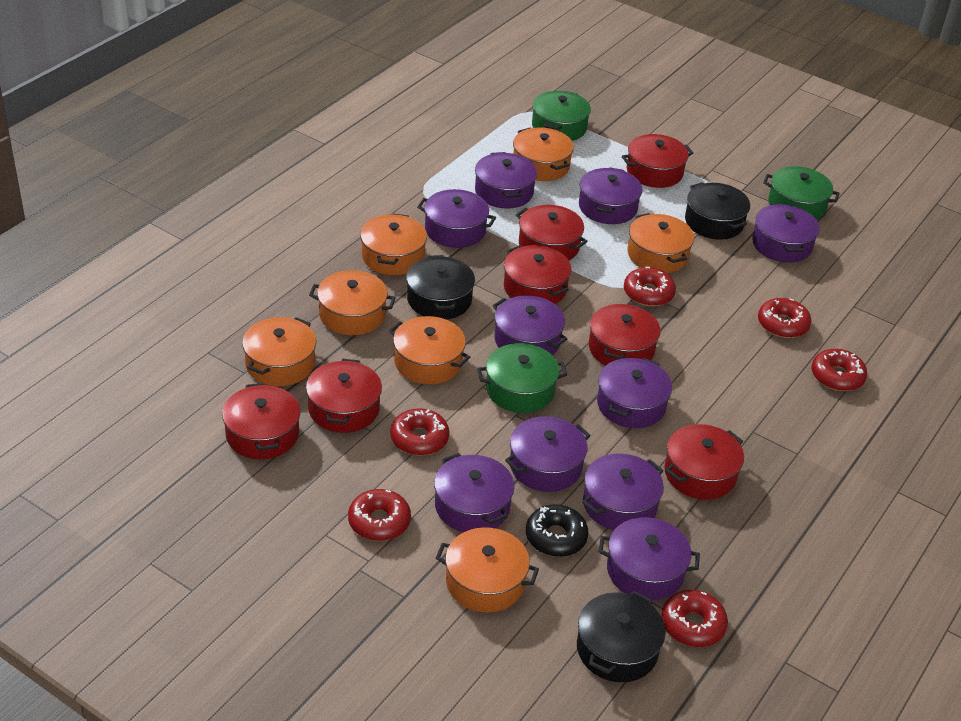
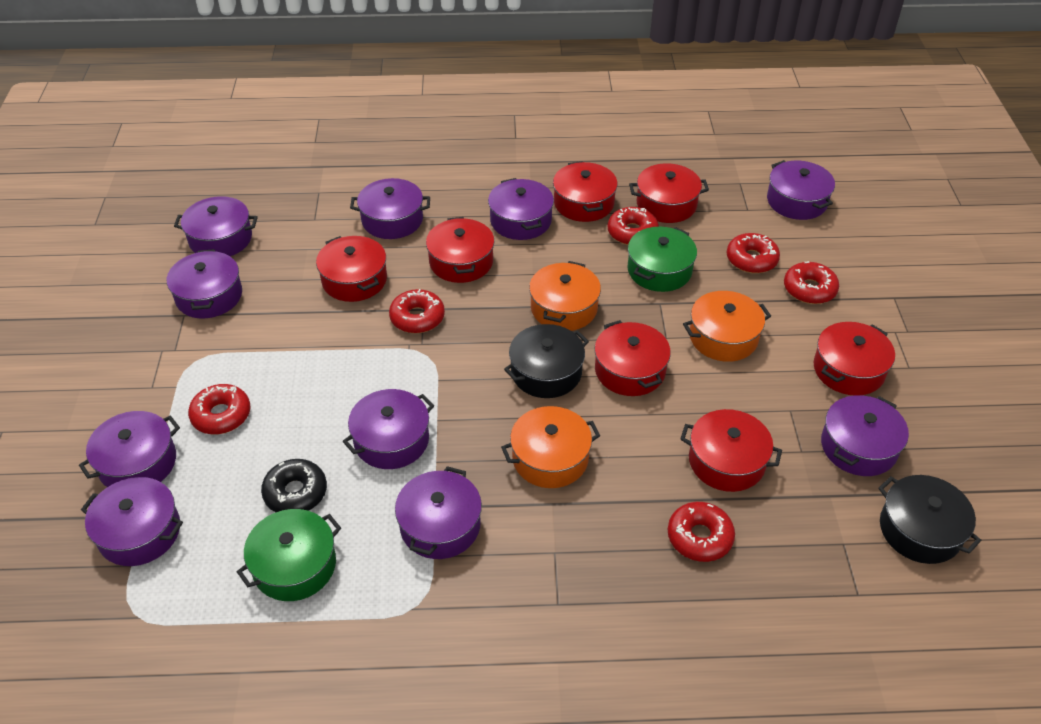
black pot: 3 -> 2
green pot: 3 -> 2
orange pot: 7 -> 3

